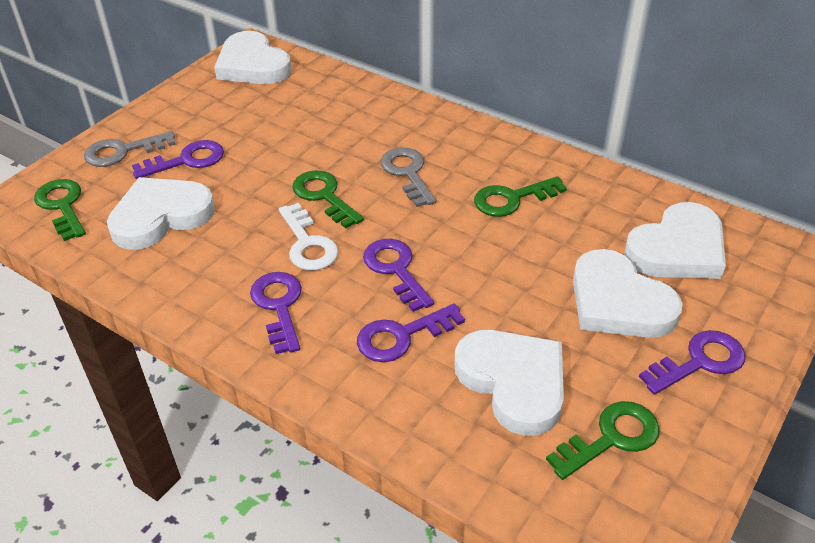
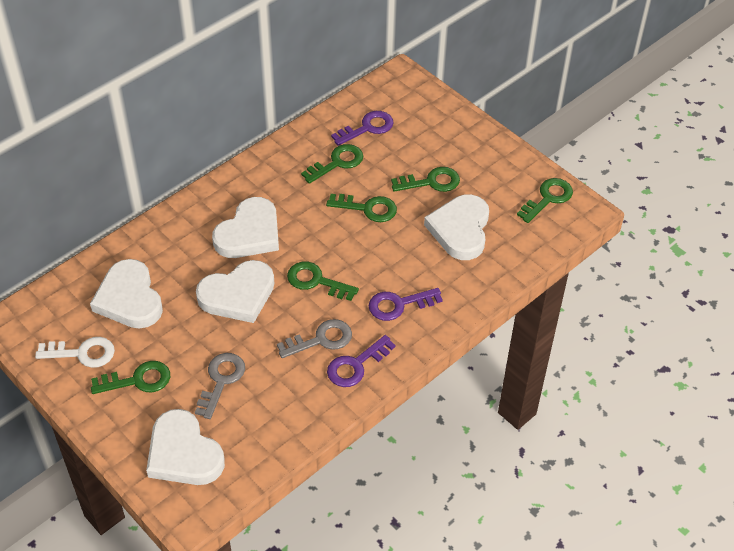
green key: 4 -> 6
purple key: 5 -> 3

